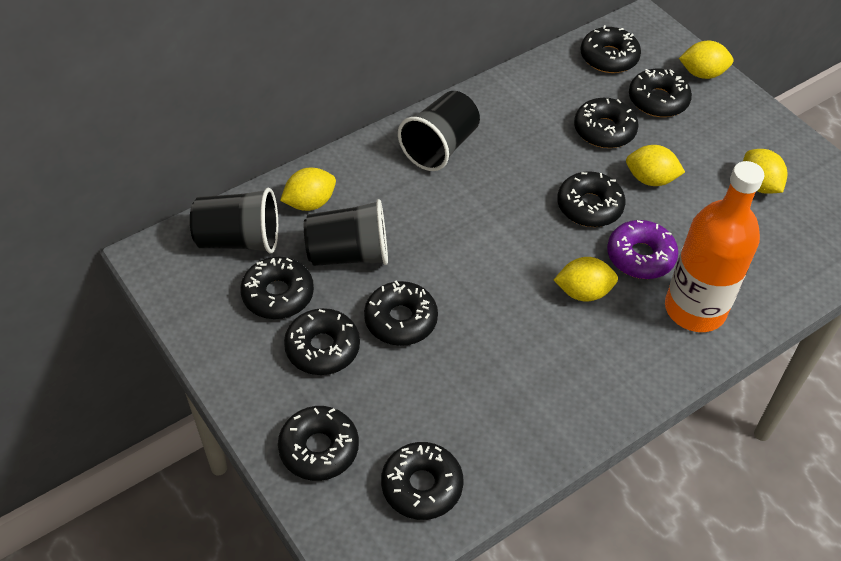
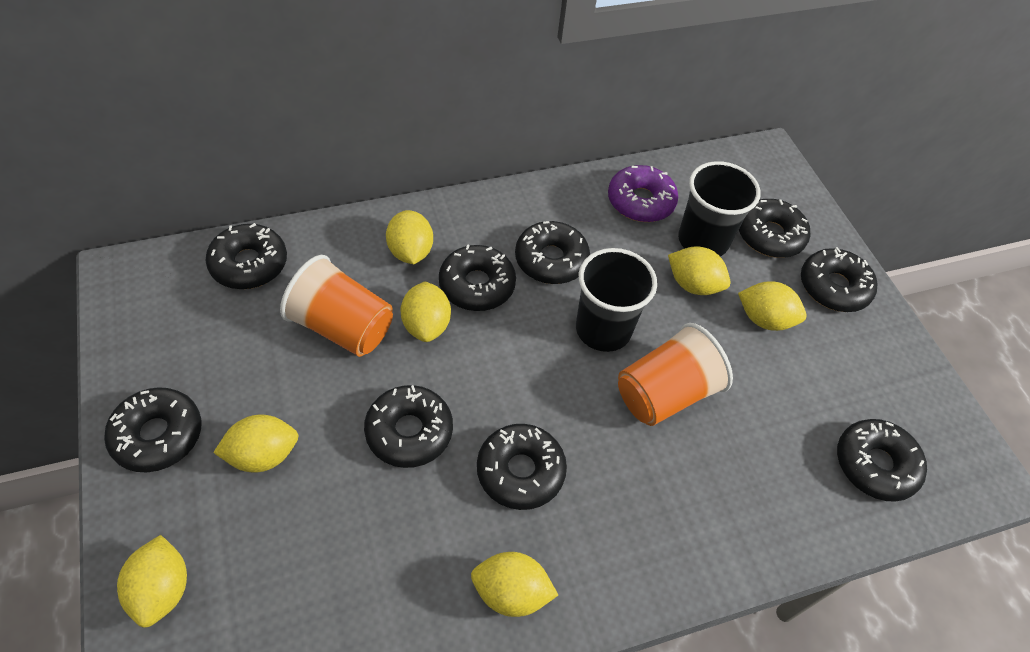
black cup: 3 -> 2
orange bottle: 1 -> 0
orange cup: 0 -> 2
yellow lemon: 5 -> 7

